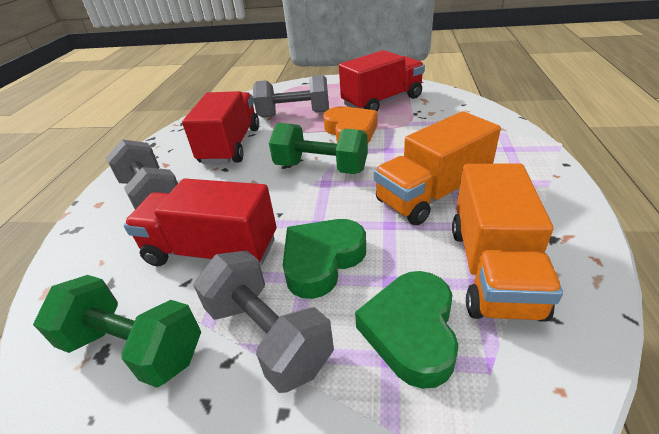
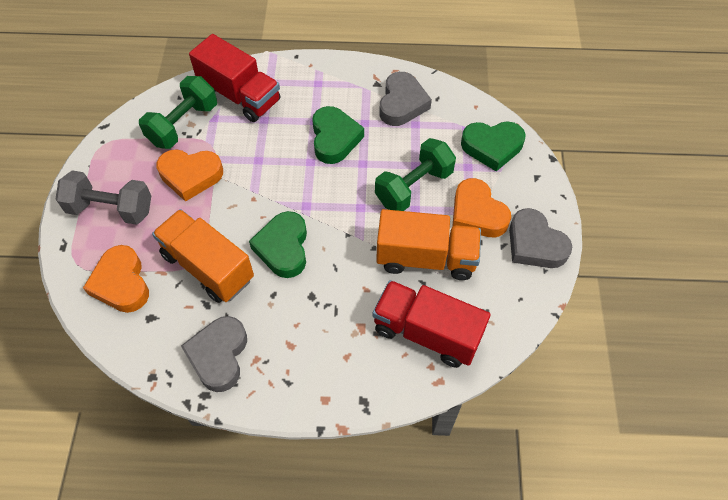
green heart: 2 -> 3
grey dumbbell: 3 -> 1
grey heart: 0 -> 3
orange heart: 1 -> 3
red truck: 3 -> 2

